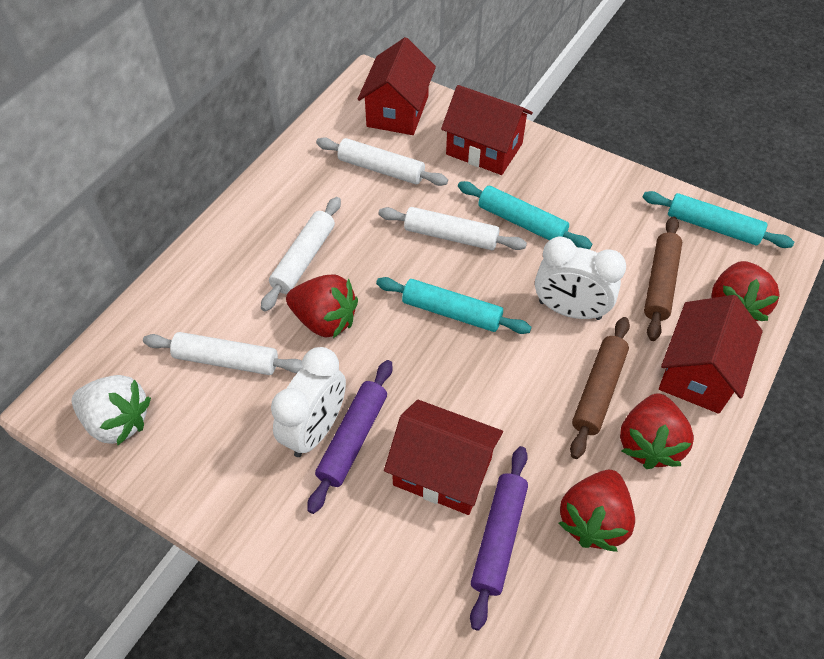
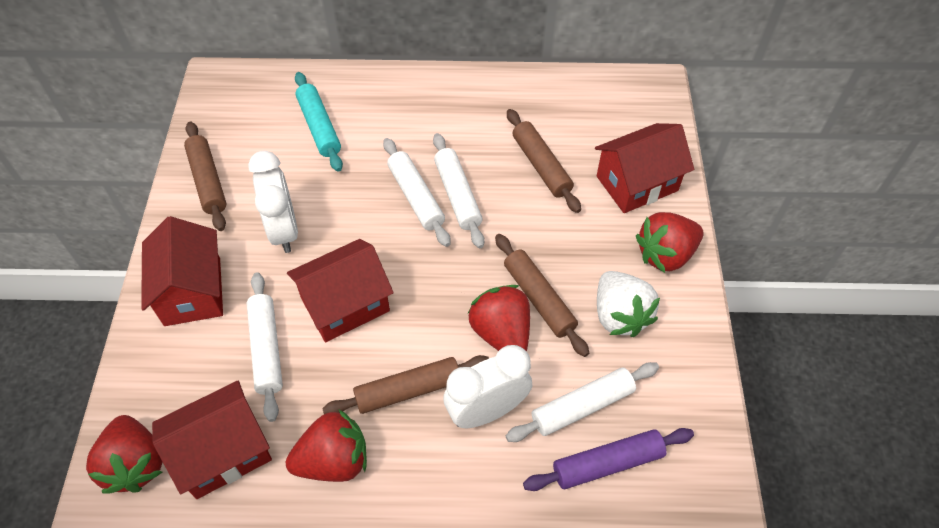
brown rolling pin: 2 -> 4
purple rolling pin: 2 -> 1
turquoise rolling pin: 3 -> 1

